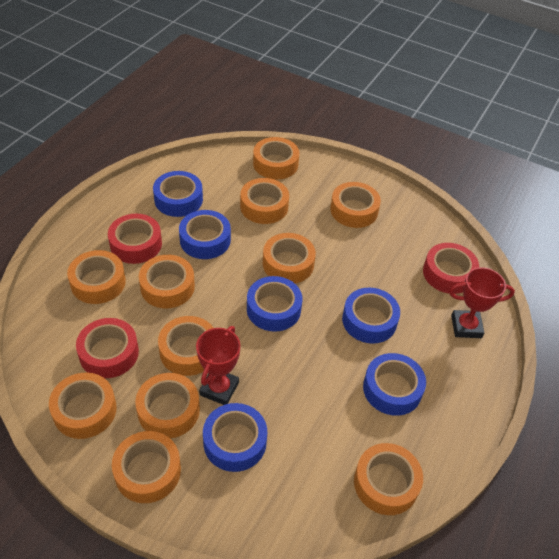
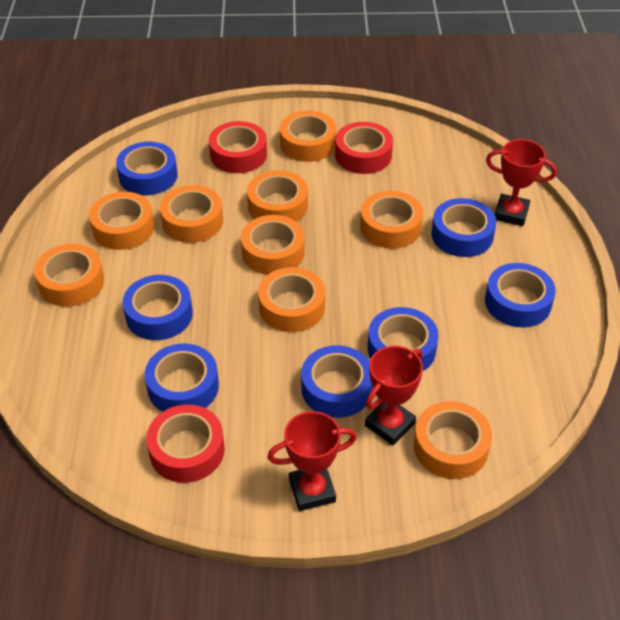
blue tape: 6 -> 7
orange tape: 11 -> 9
red trophy: 2 -> 3

